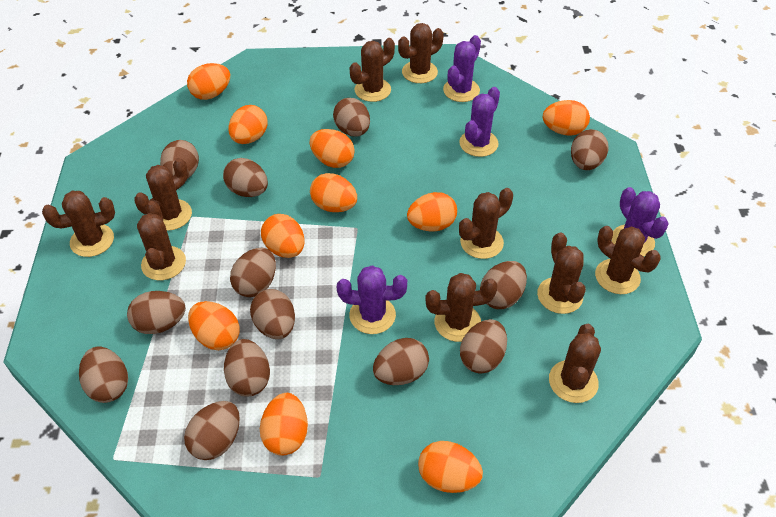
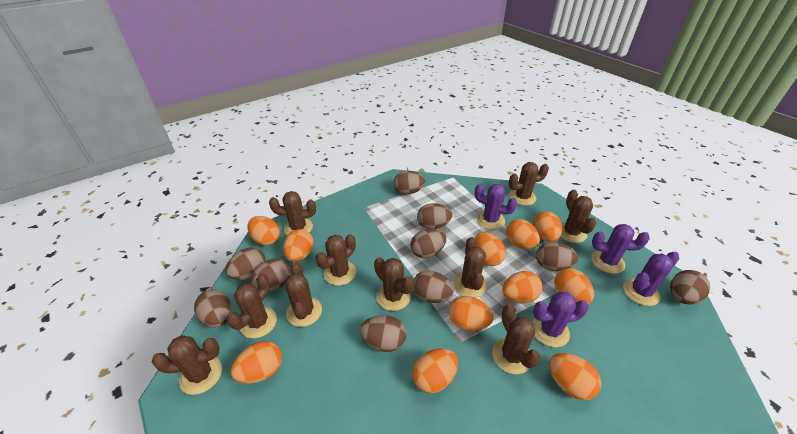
brown egg: 13 -> 10
orange egg: 10 -> 11

